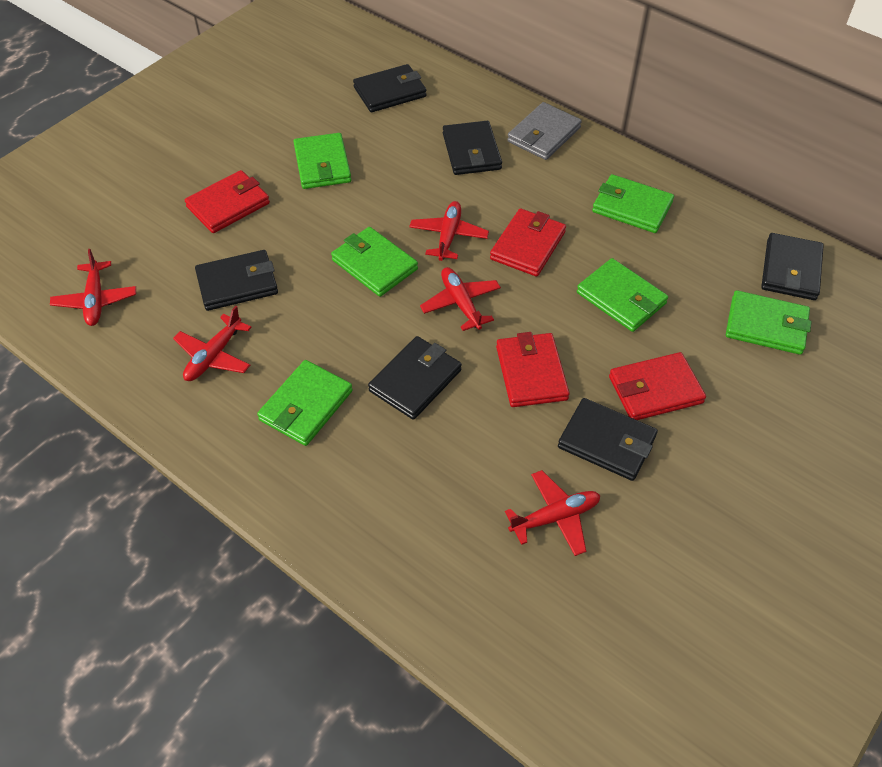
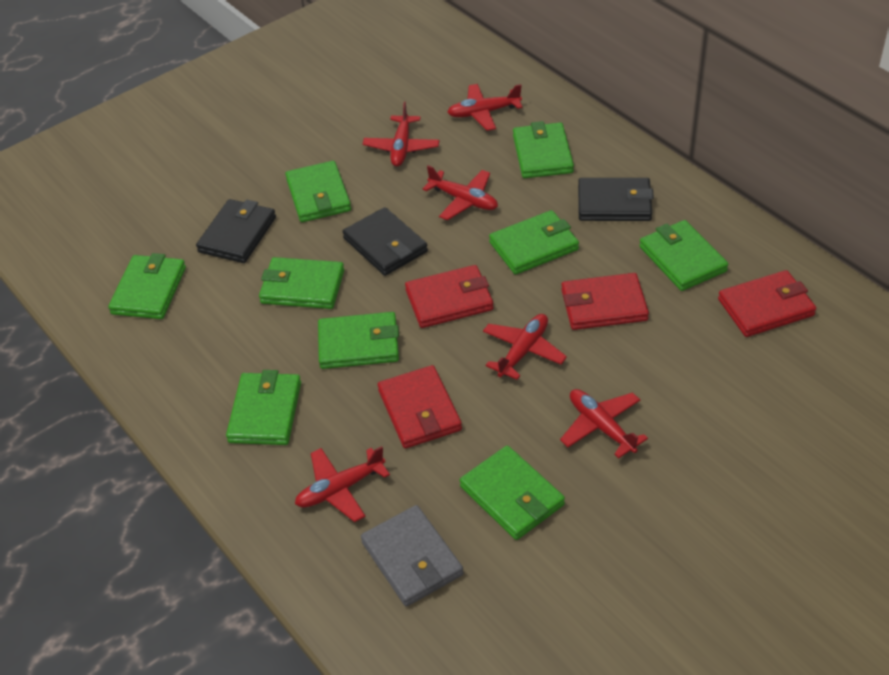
black wallet: 6 -> 3
green wallet: 6 -> 9
red plane: 5 -> 6

